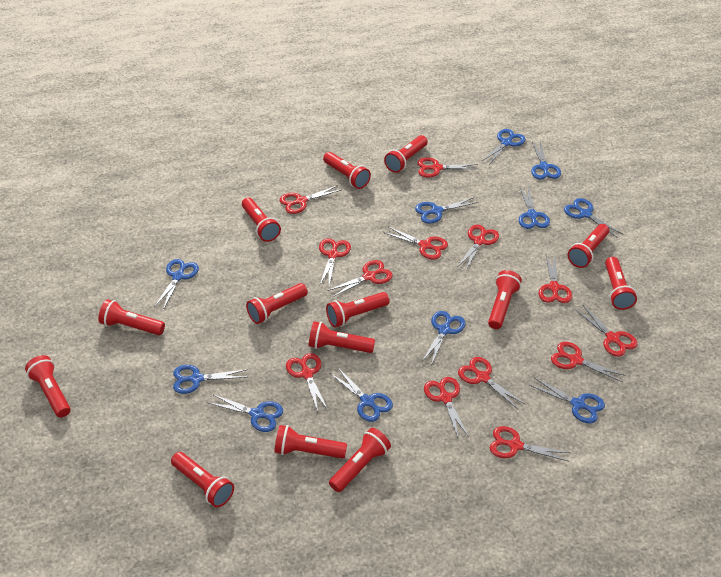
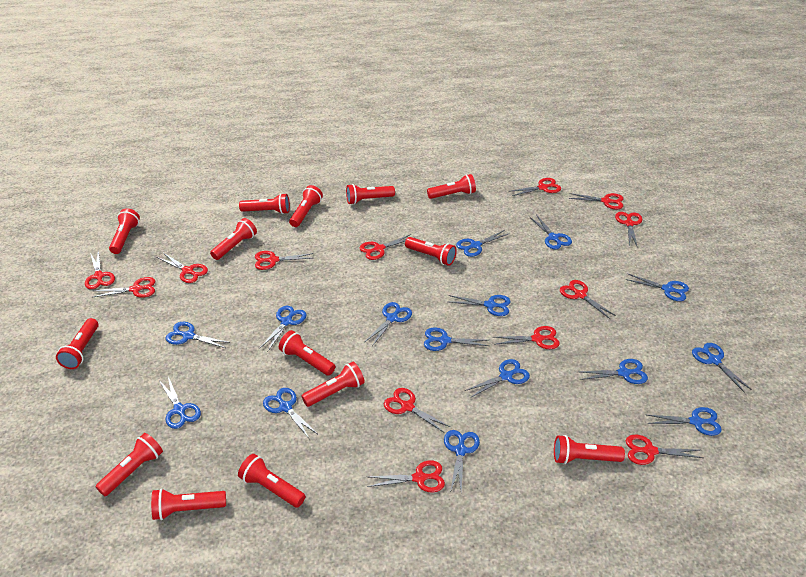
blue scissors: 11 -> 15

